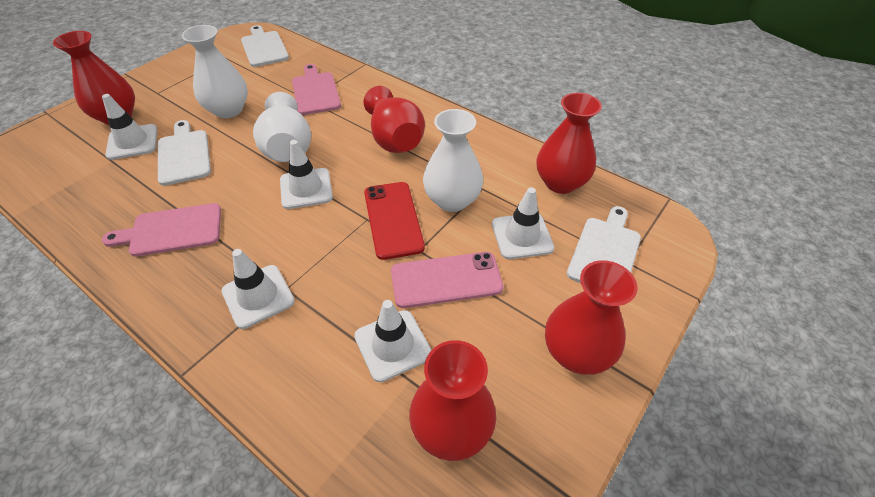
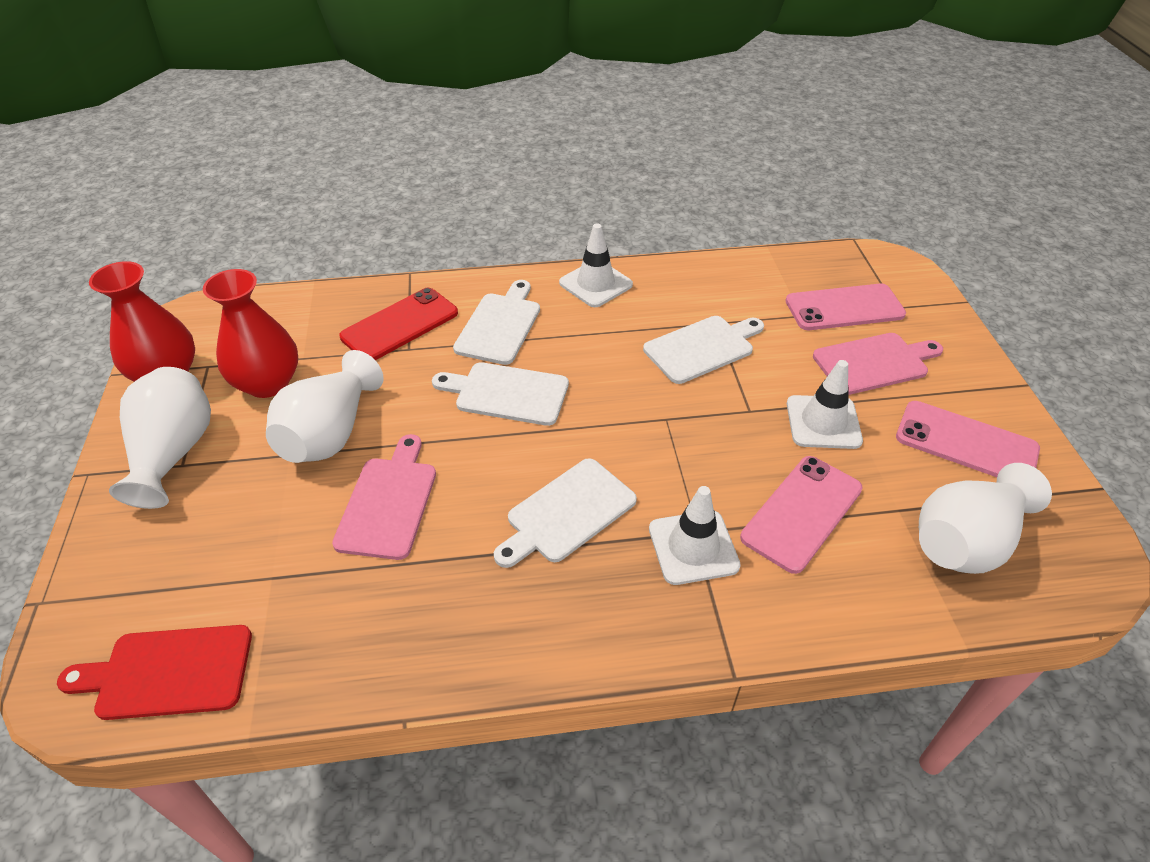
pink phone: 1 -> 3
red cutting board: 0 -> 1
red vase: 5 -> 2
white cutting board: 3 -> 4
white traffic cone: 5 -> 3

